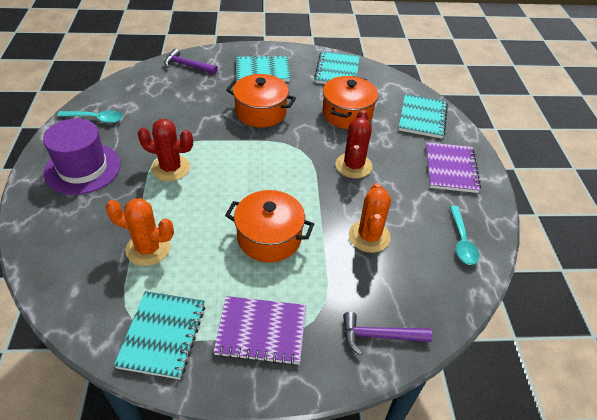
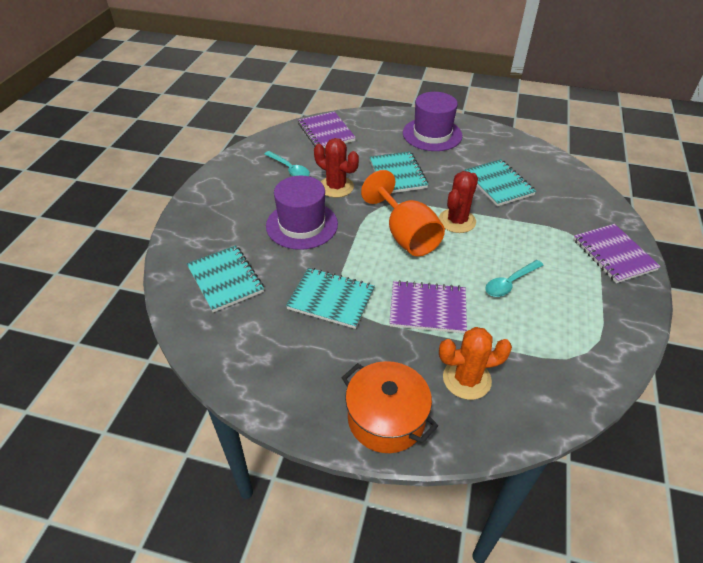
orange cactus: 2 -> 1
orange goblet: 0 -> 1
orange pot: 3 -> 1
purple hammer: 2 -> 0
purple hat: 1 -> 2
purple notebook: 2 -> 3

